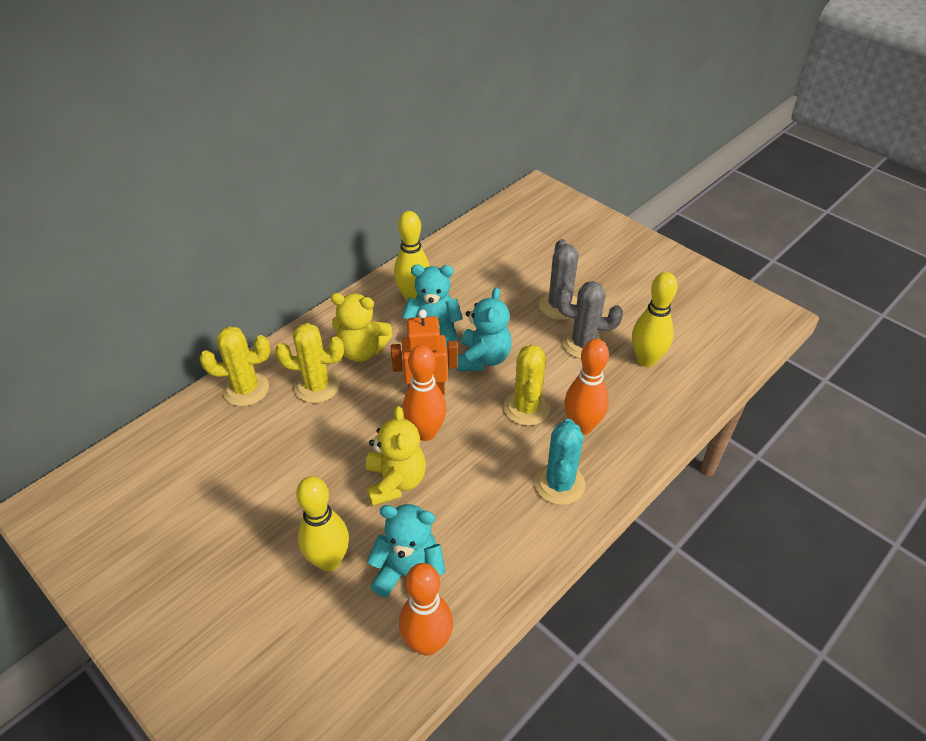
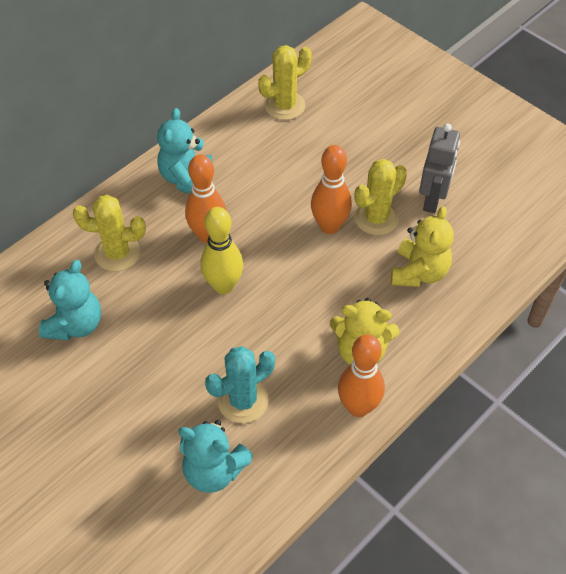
grey cactus: 2 -> 0
grey robot: 0 -> 1
orange robot: 1 -> 0
yellow bowling pin: 3 -> 1

